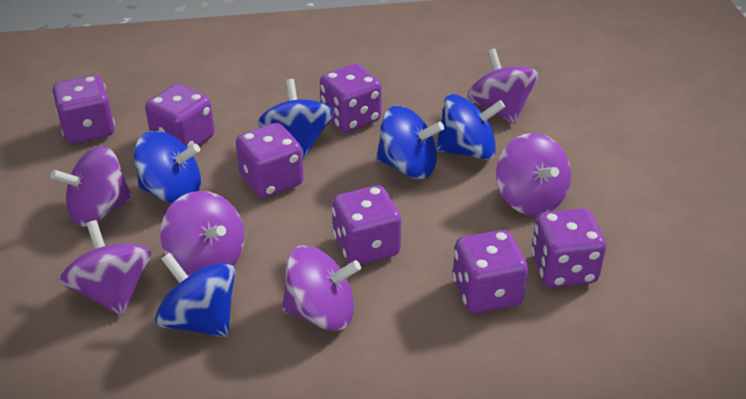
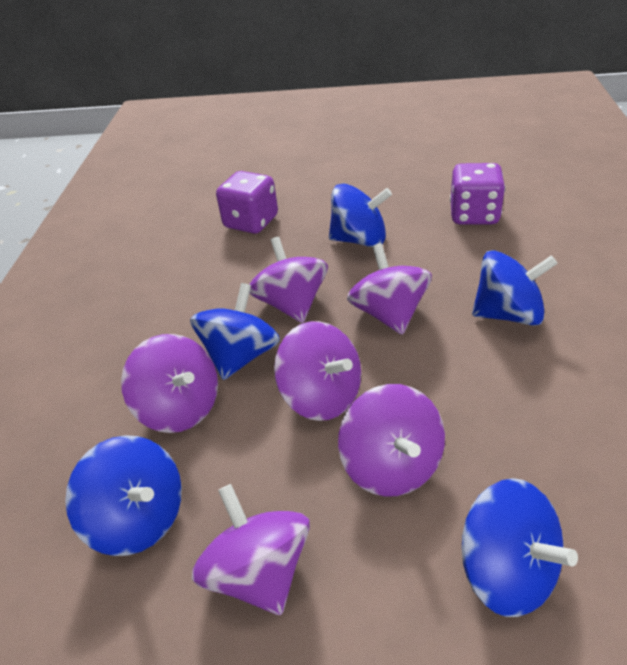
purple dice: 7 -> 2

